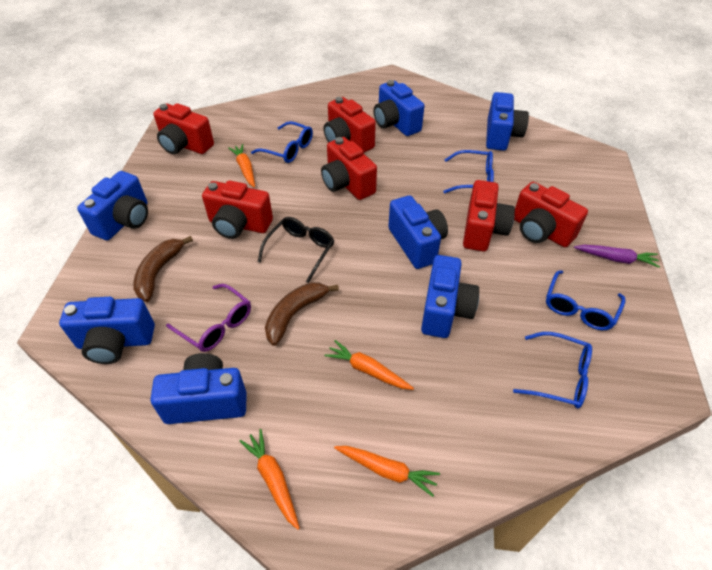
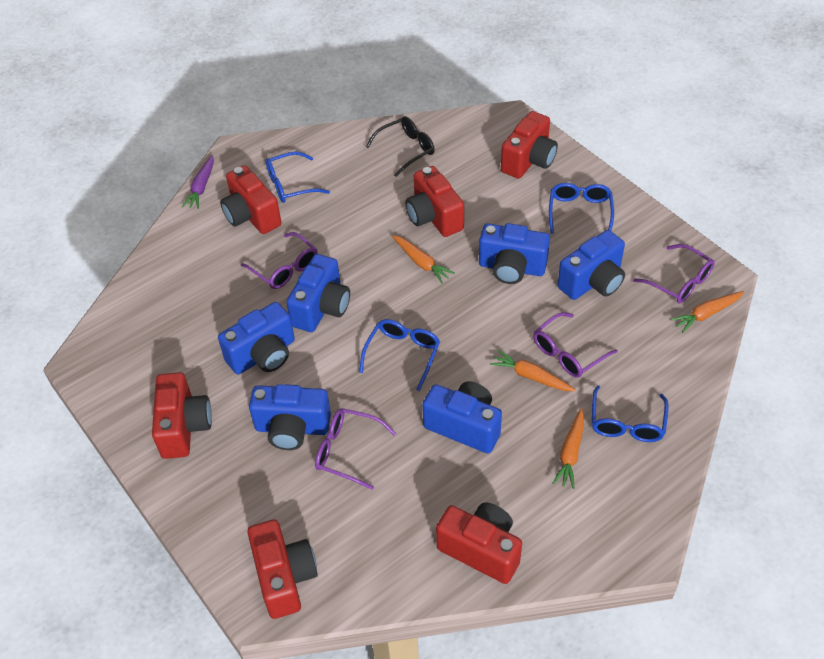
blue camera: 7 -> 6
brown banana: 2 -> 0
purple glasses: 1 -> 4

